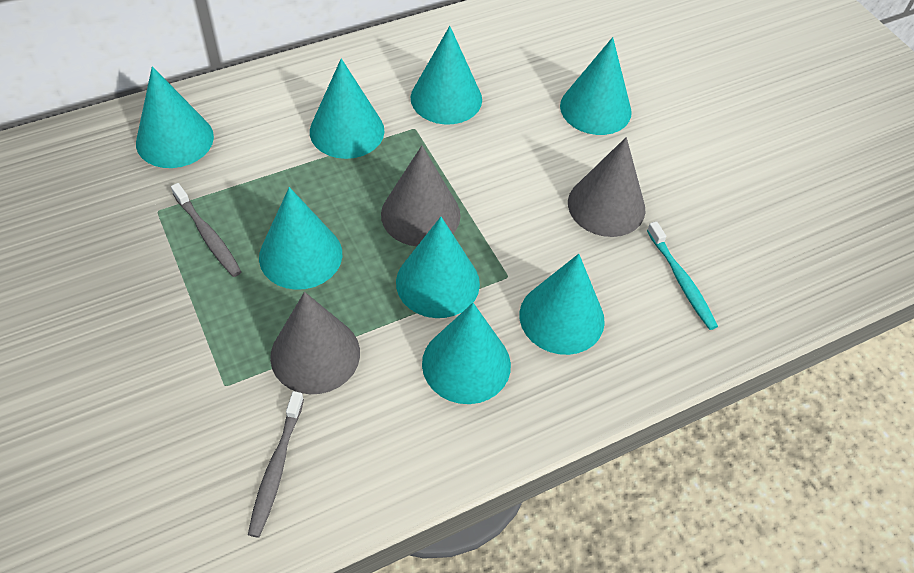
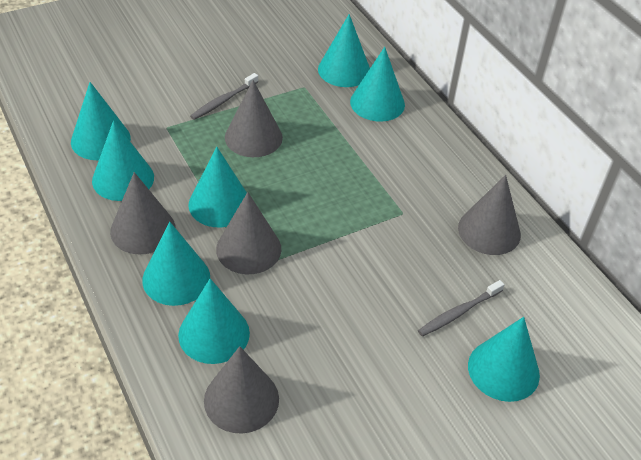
grey cone: 3 -> 5
turquoise toothbrush: 1 -> 0

